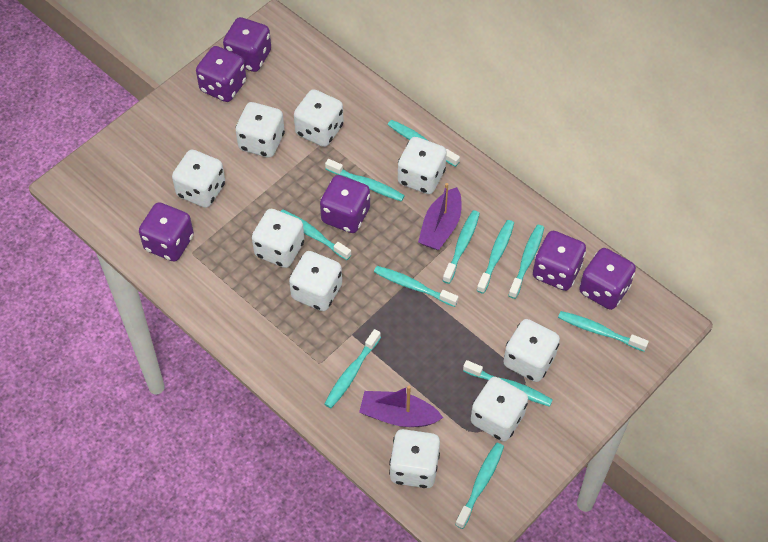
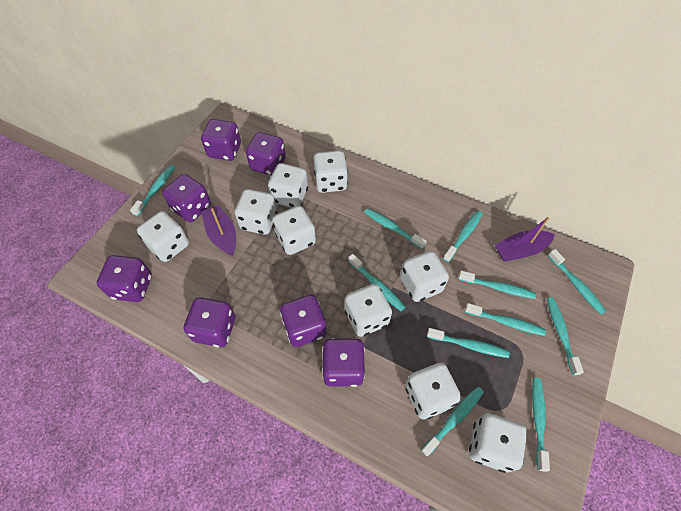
purple dice: 6 -> 7

